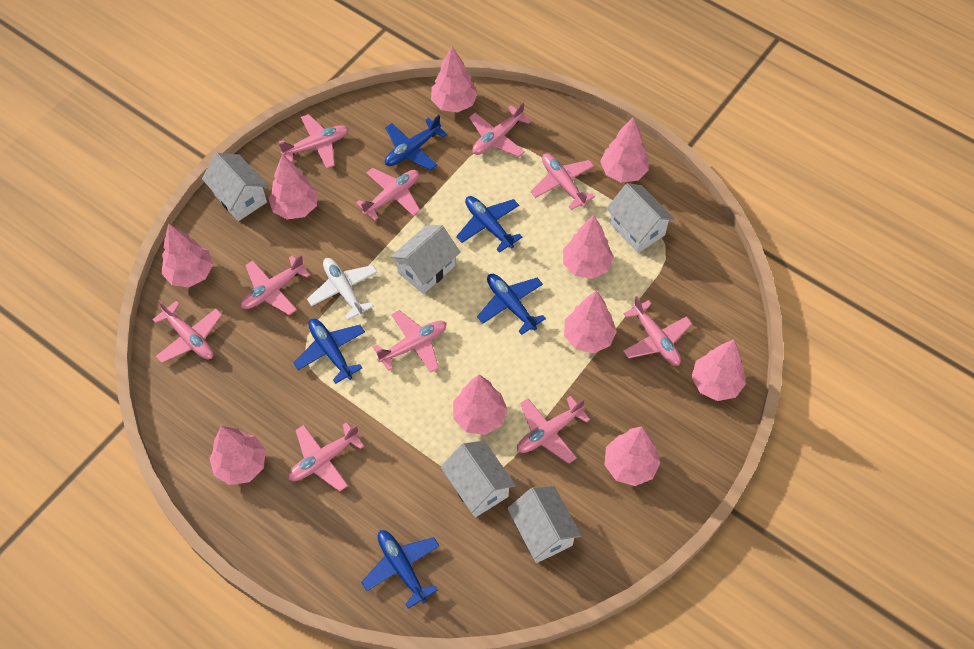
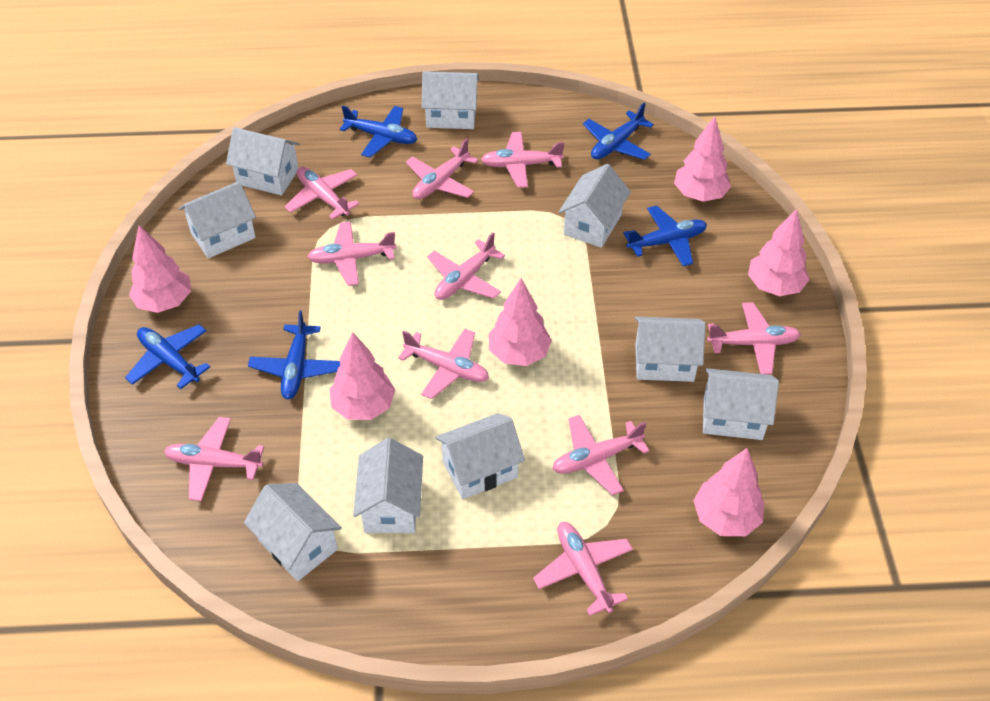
pink tree: 10 -> 6
white house: 5 -> 9
white plane: 1 -> 0

